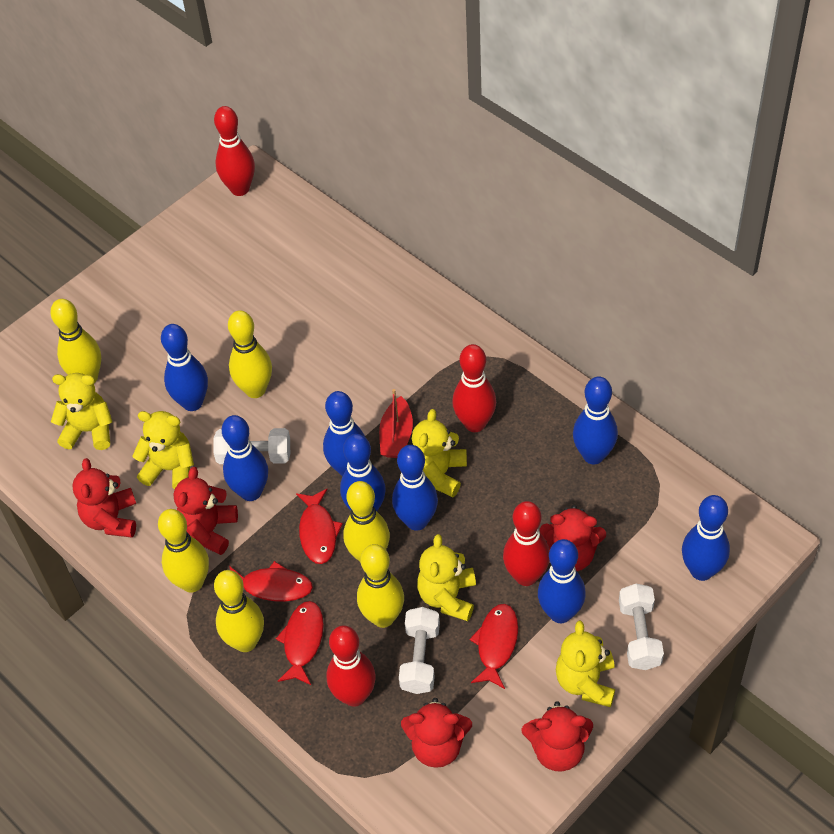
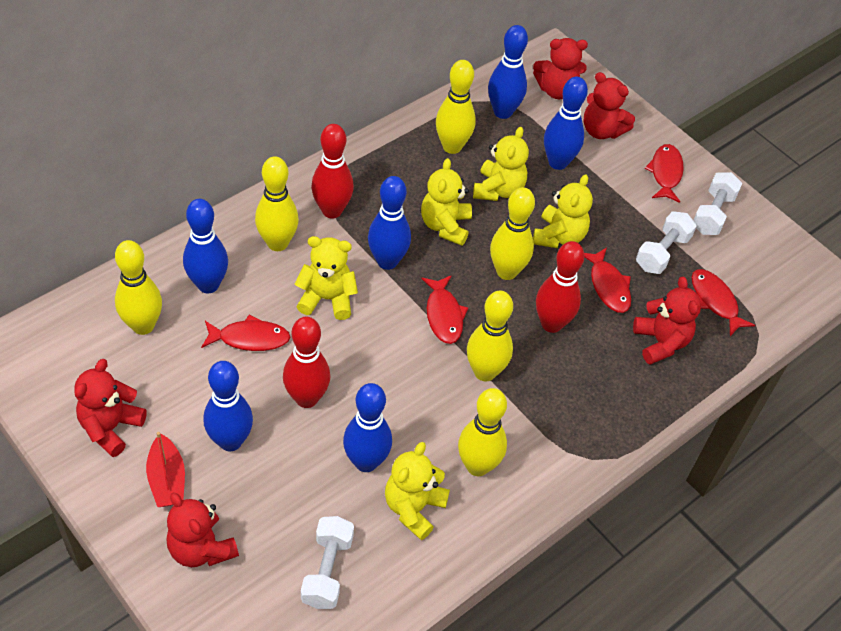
blue bowling pin: 8 -> 6
red bowling pin: 4 -> 3
red fish: 4 -> 5

